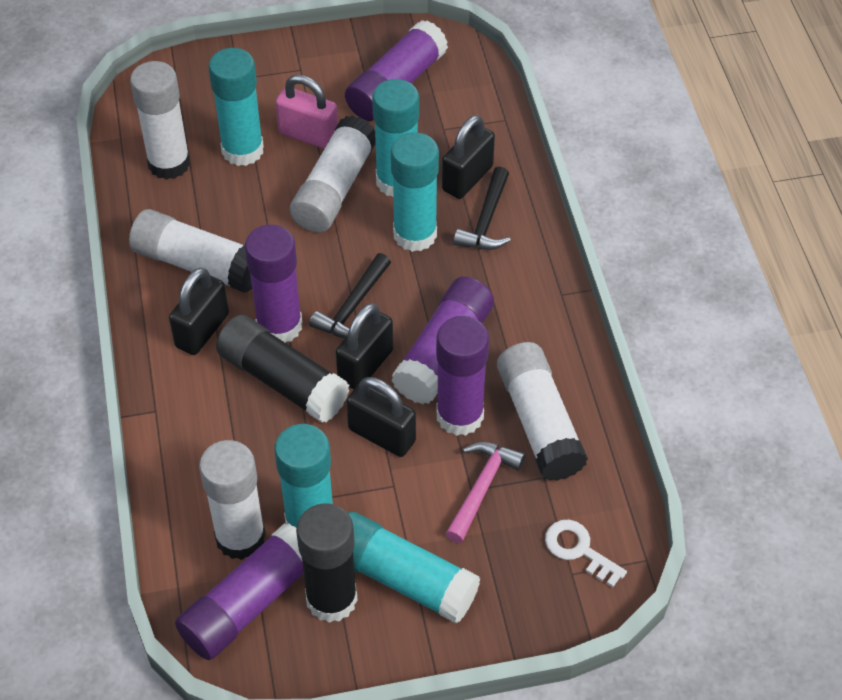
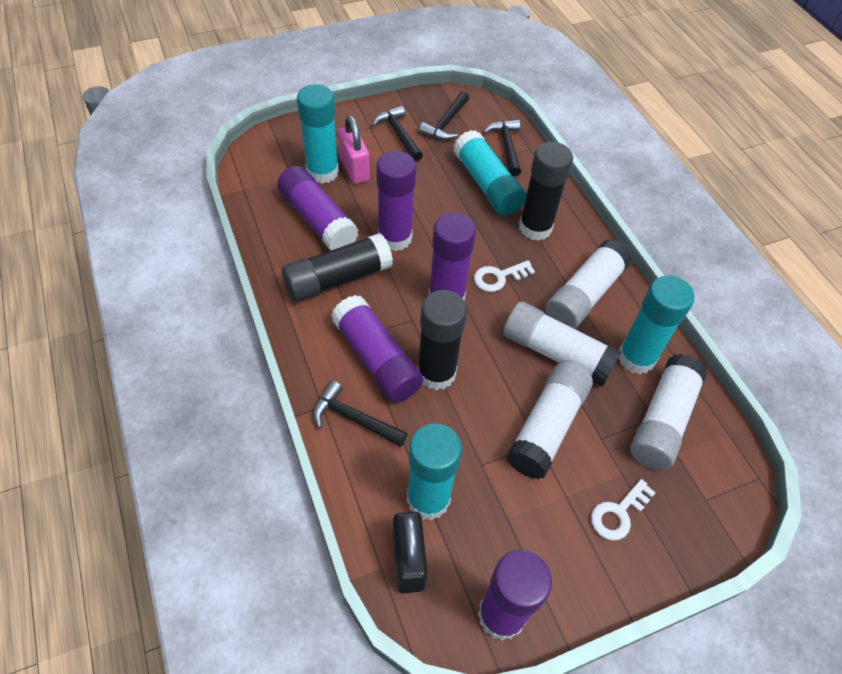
black glue stick: 2 -> 3
black hammer: 2 -> 4
black padlock: 4 -> 1
pink hammer: 1 -> 0
turquoise glue stick: 5 -> 4
white glue stick: 5 -> 4
white key: 1 -> 2

